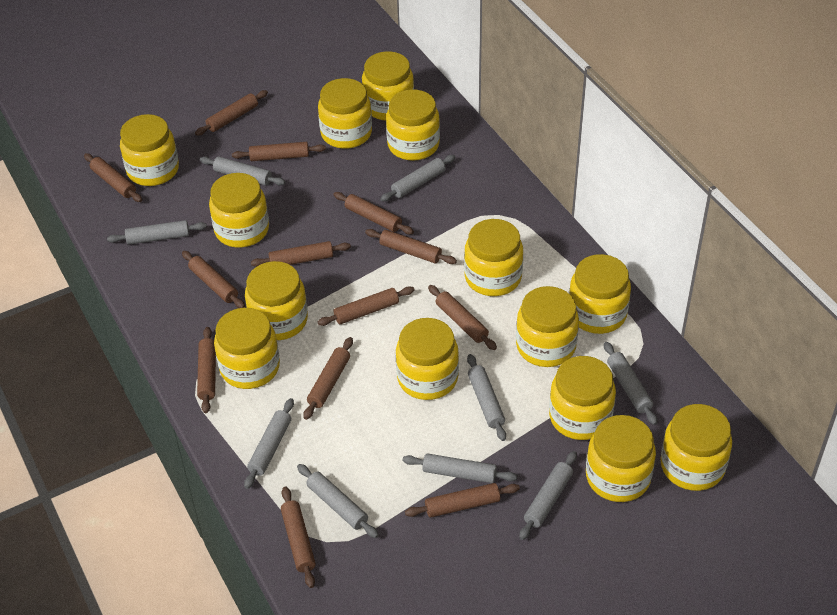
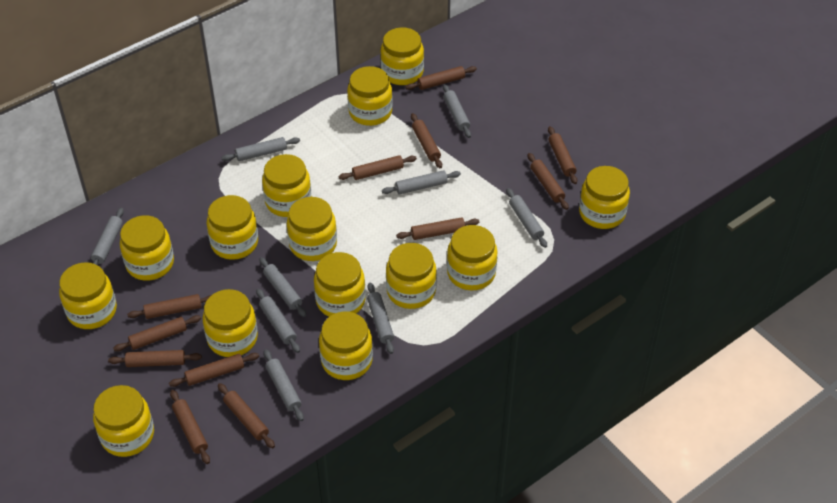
brown rolling pin: 13 -> 12

